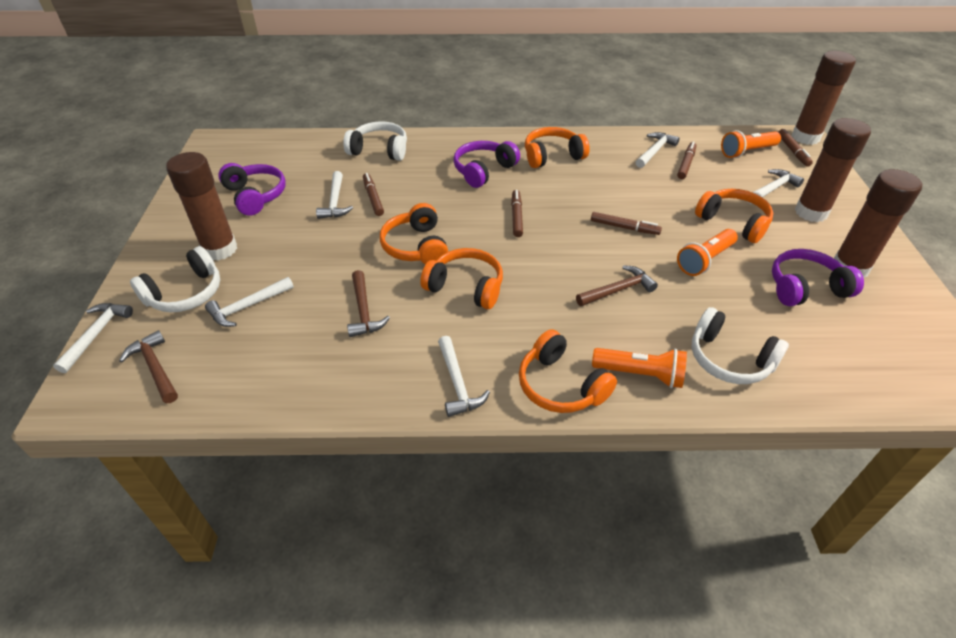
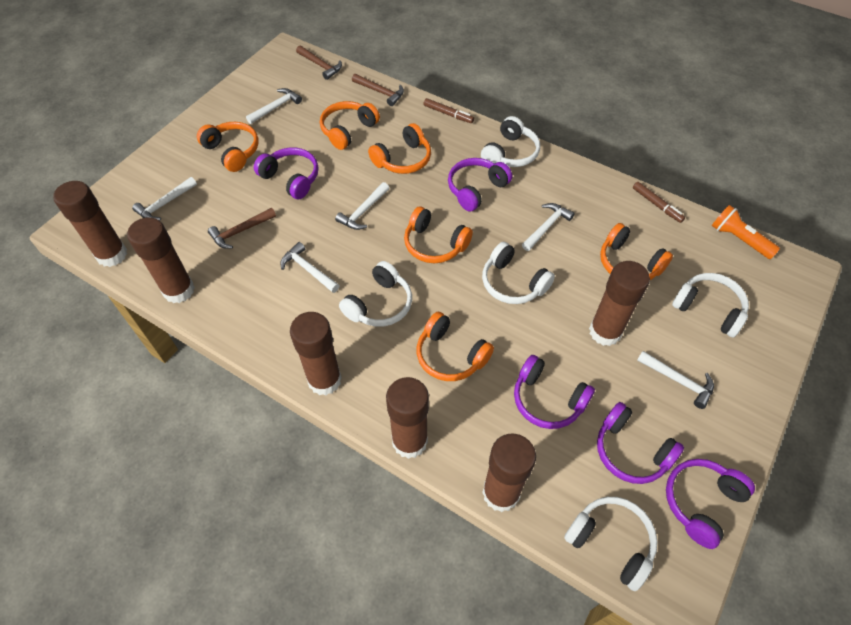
brown glue stick: 4 -> 6
brown marker: 5 -> 2
orange flashlight: 3 -> 1
orange headphones: 5 -> 6
purple headphones: 3 -> 5
white headphones: 3 -> 5

